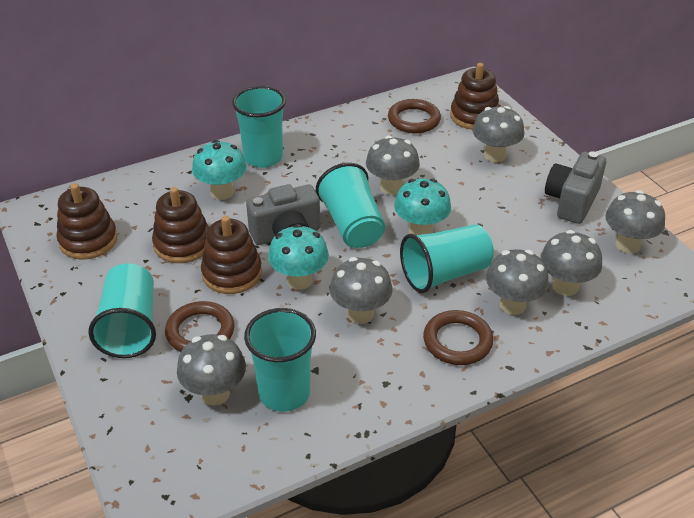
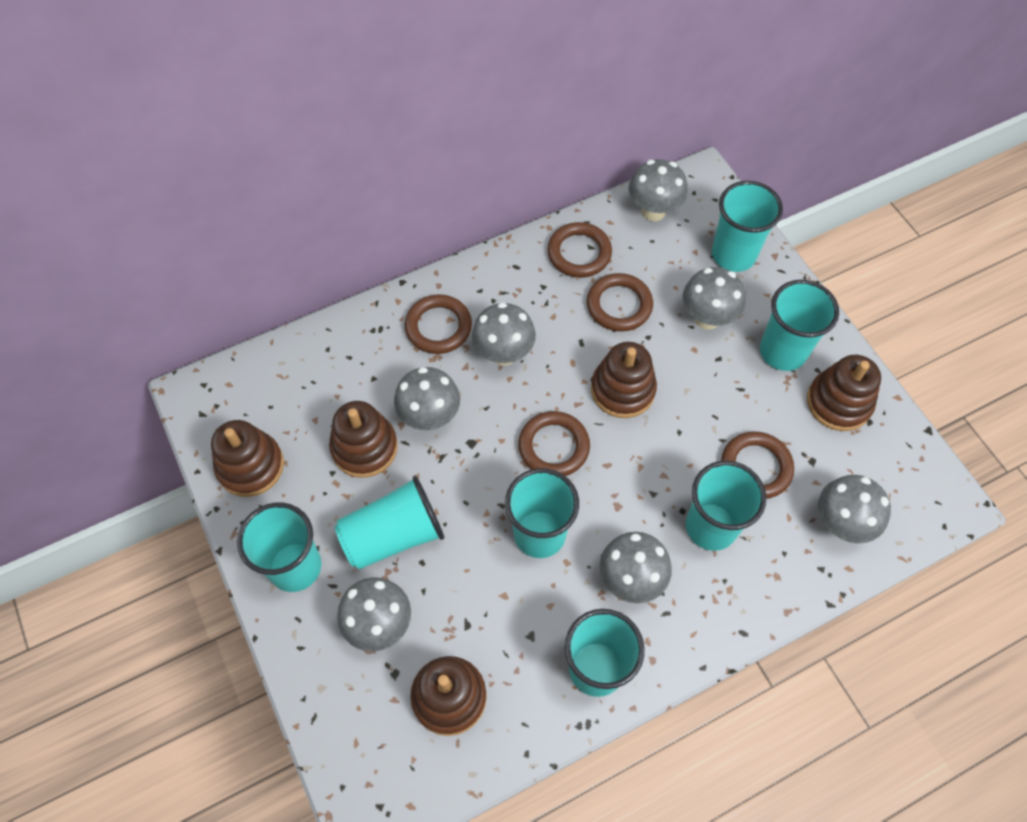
brown ring: 3 -> 5
brown stacking toy: 4 -> 5
grey camera: 2 -> 0
turquoise cup: 5 -> 7
turquoise mushroom: 3 -> 0

